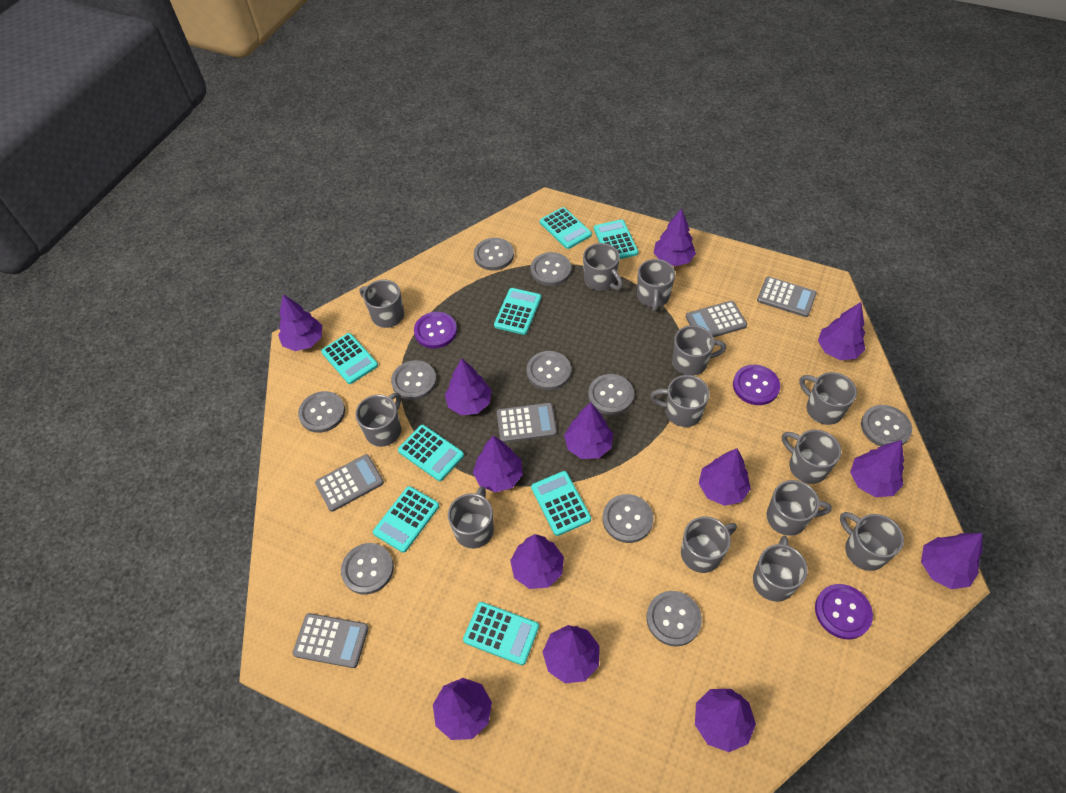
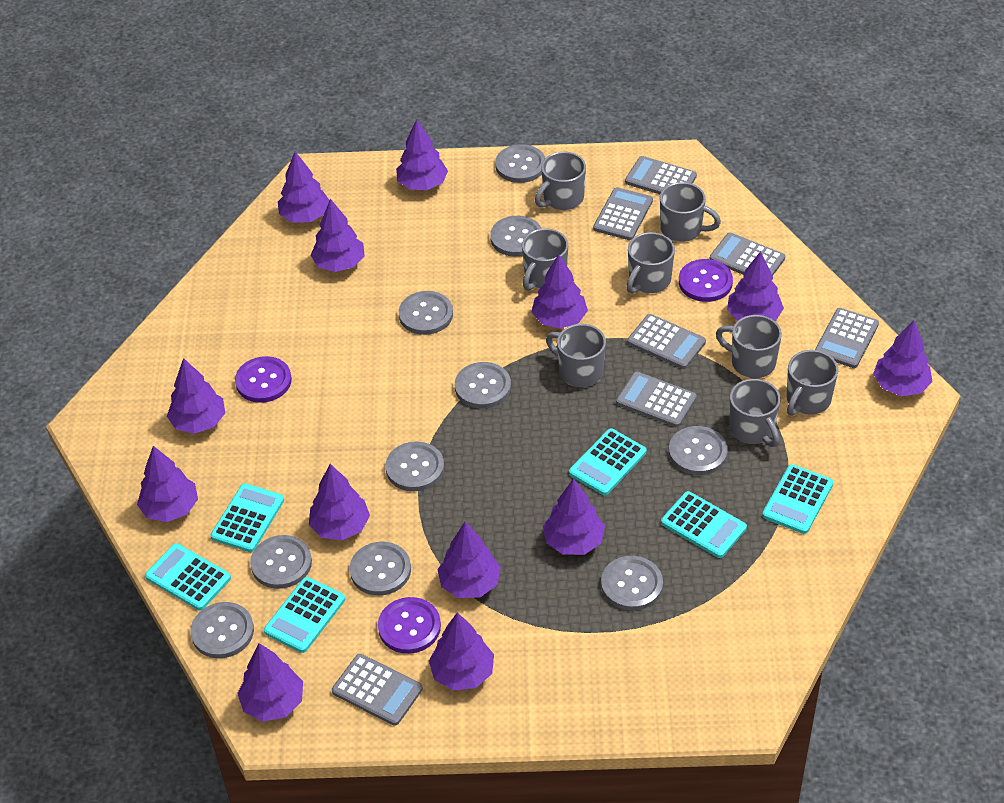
grey calculator: 5 -> 7
grey mug: 13 -> 8
turquoise calculator: 8 -> 6

